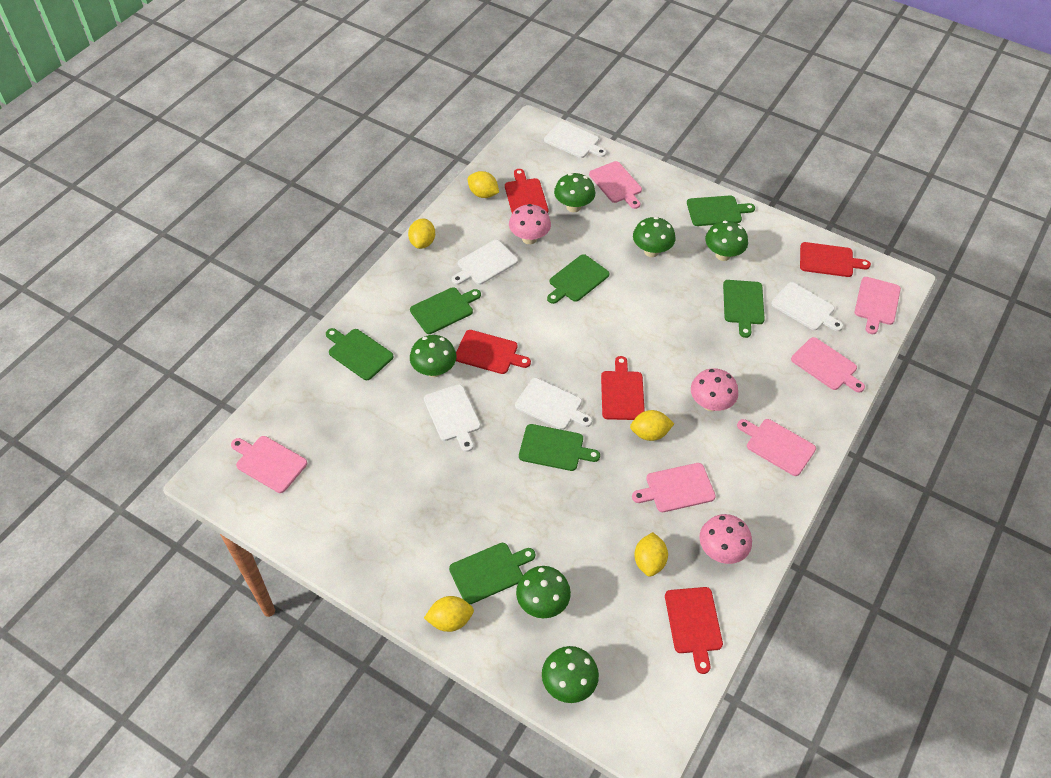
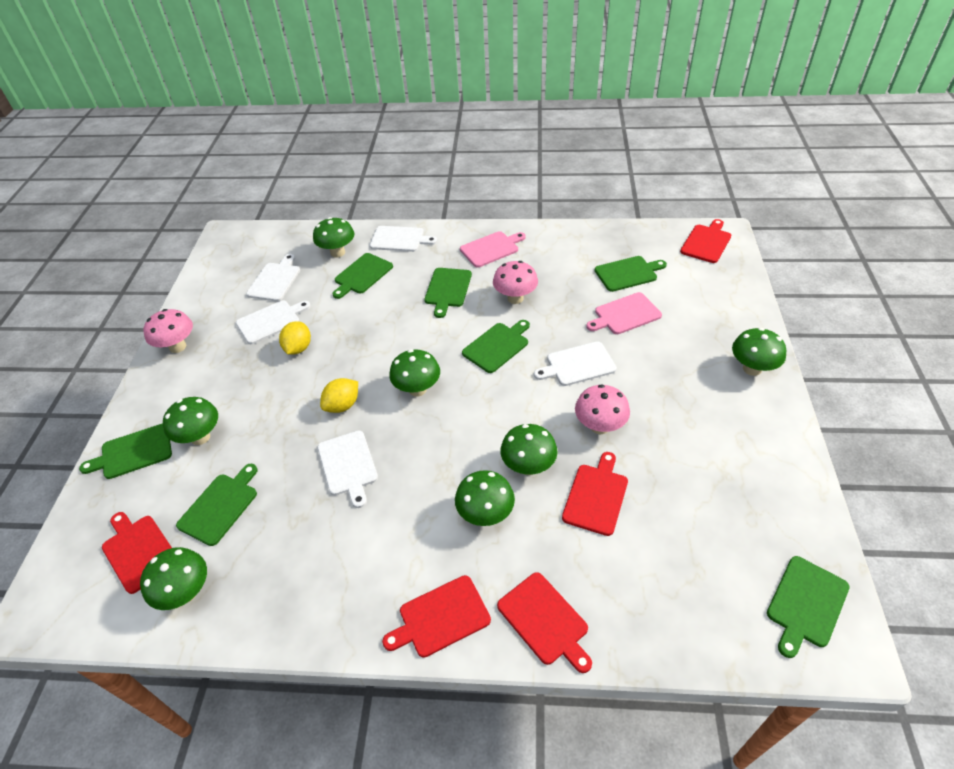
green mushroom: 6 -> 7
pink cutting board: 6 -> 2
yellow lemon: 5 -> 2

